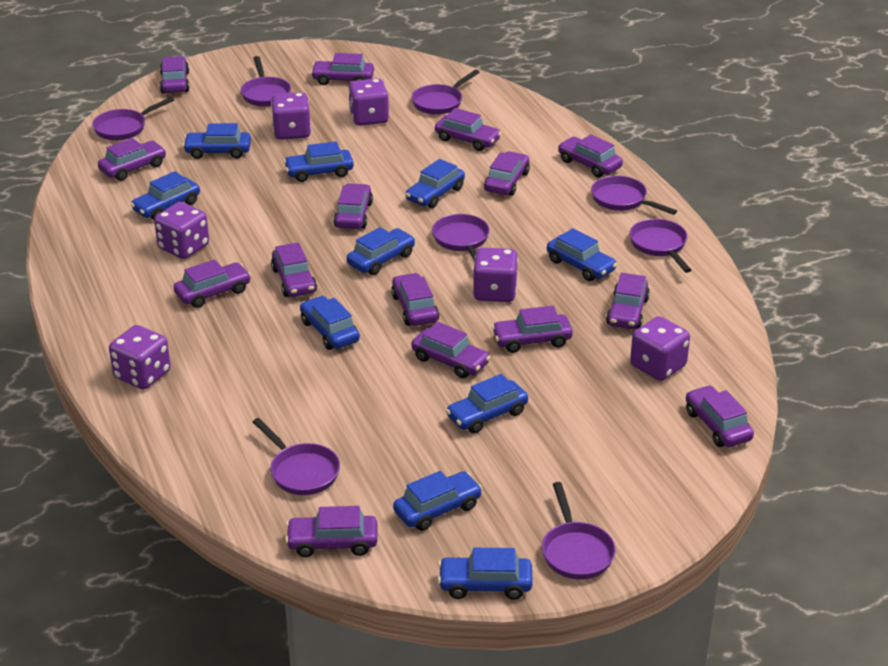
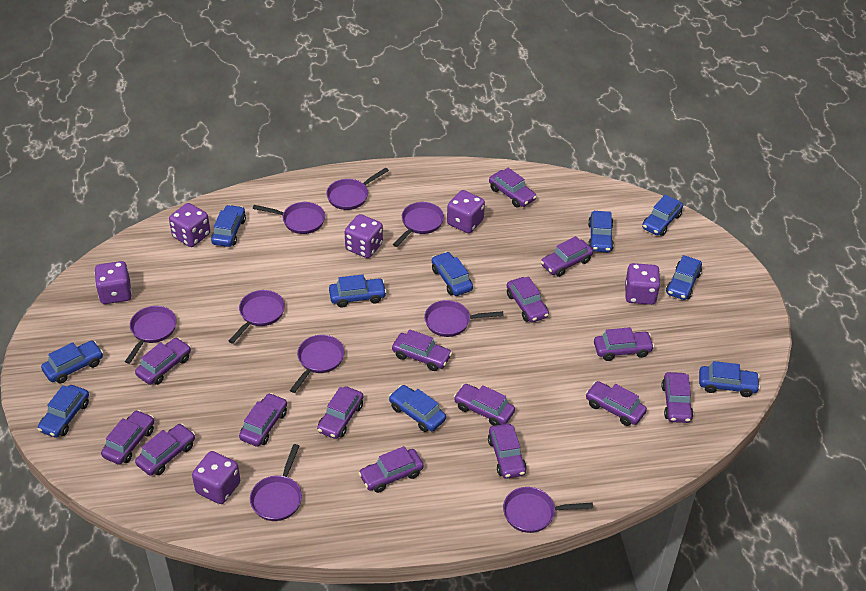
purple pan: 8 -> 9

